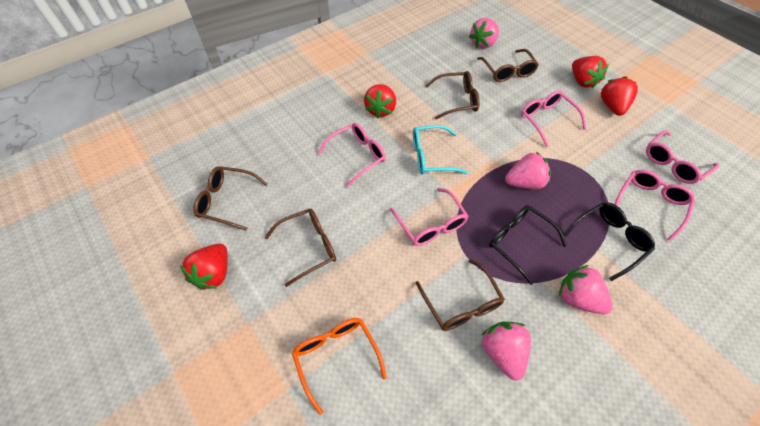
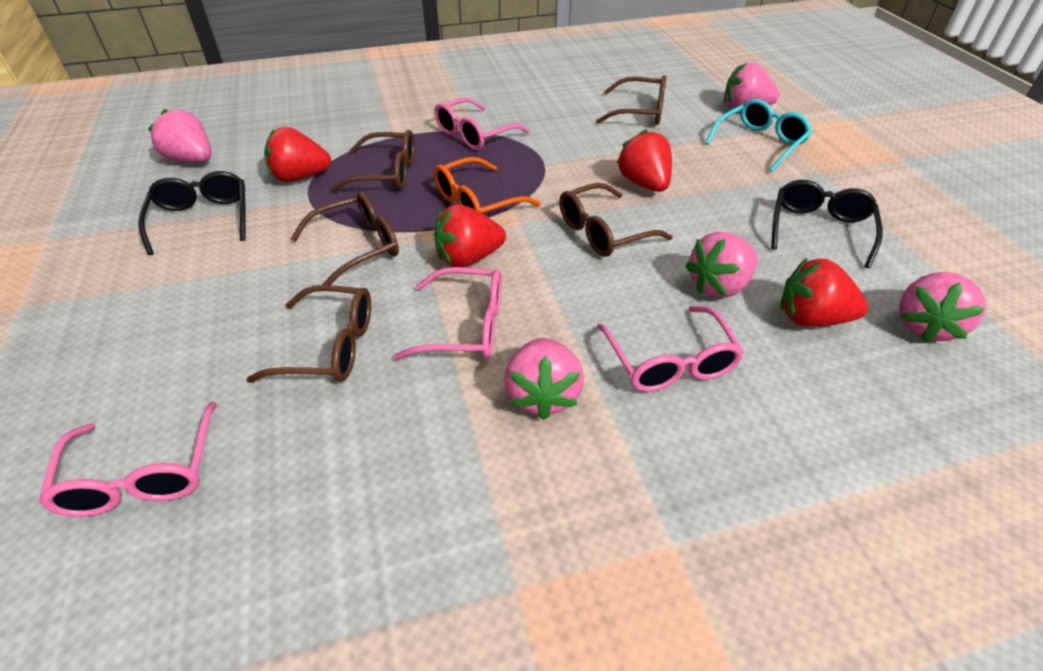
pink glasses: 5 -> 4
pink strawberry: 4 -> 5

